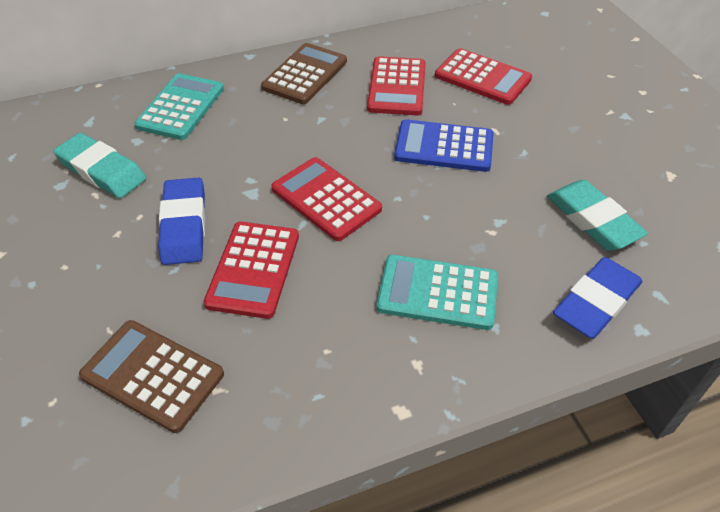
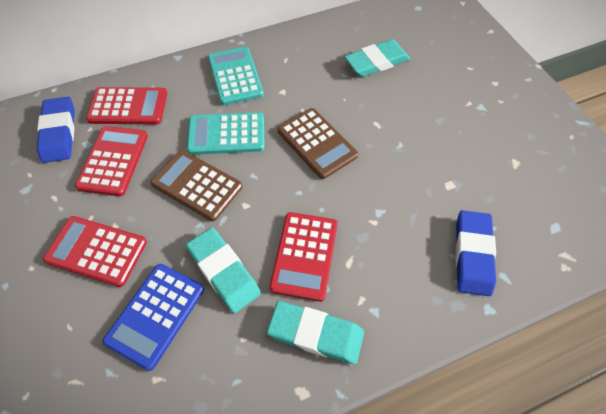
turquoise eraser: 2 -> 3

